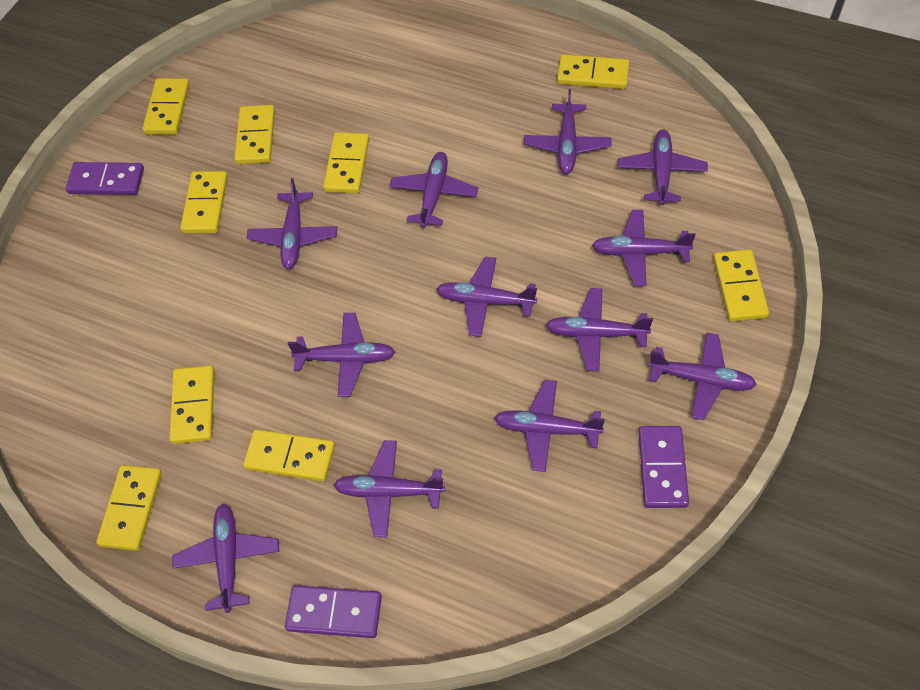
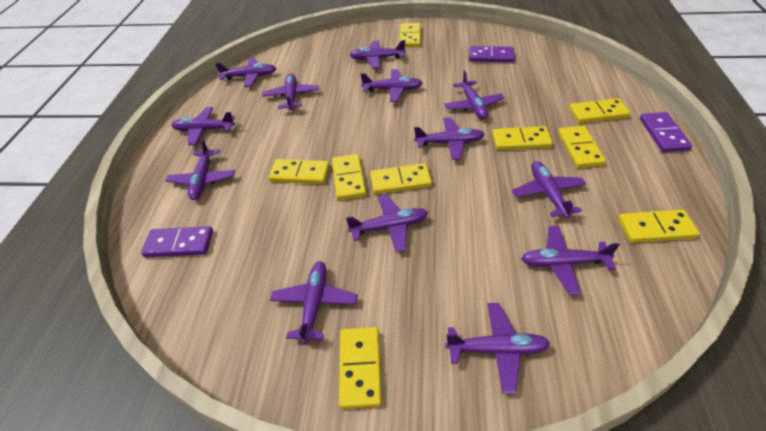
purple plane: 12 -> 13

